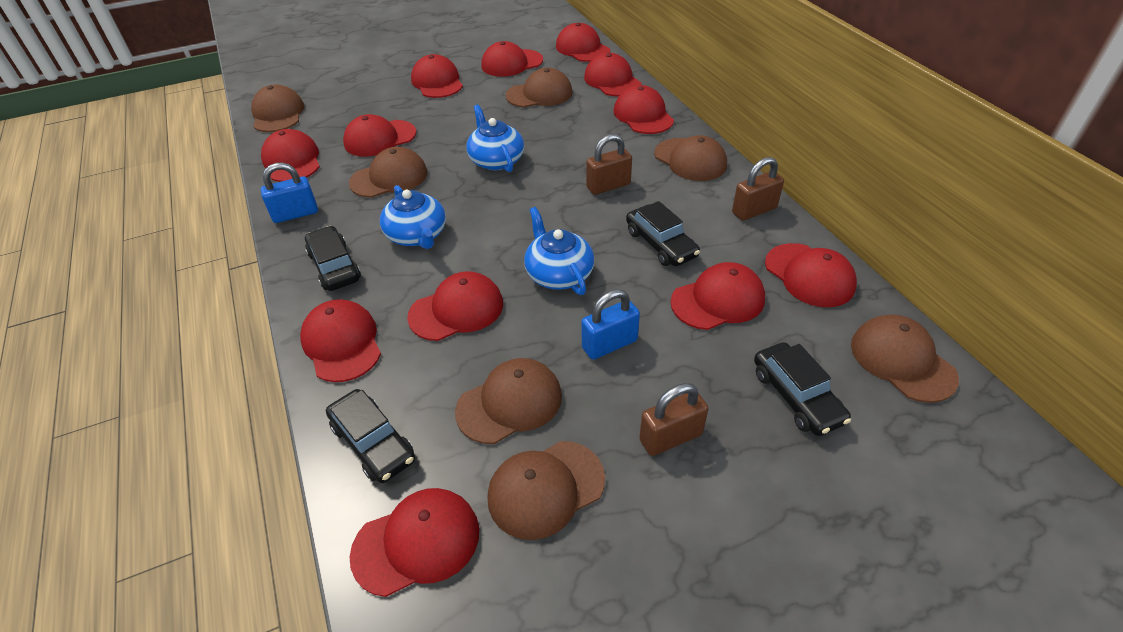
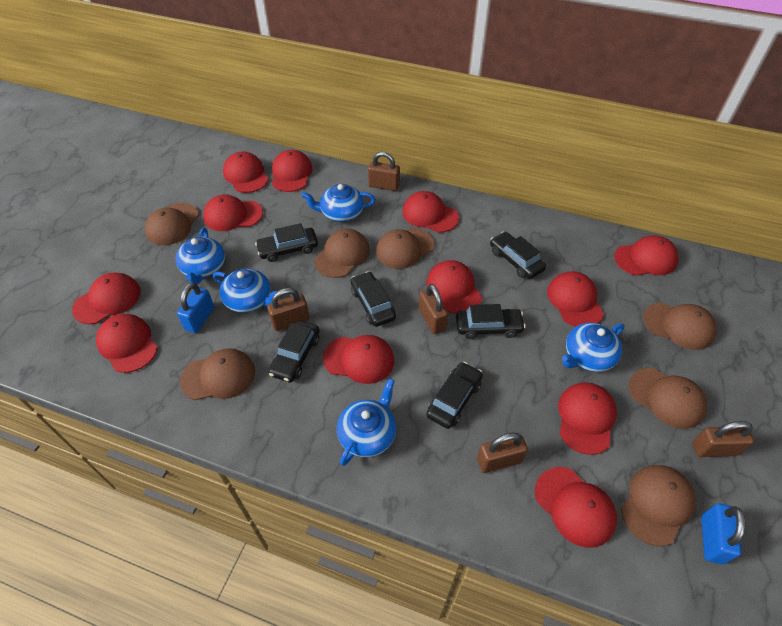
black car: 4 -> 6
blue teapot: 3 -> 5
brown padlock: 3 -> 5

